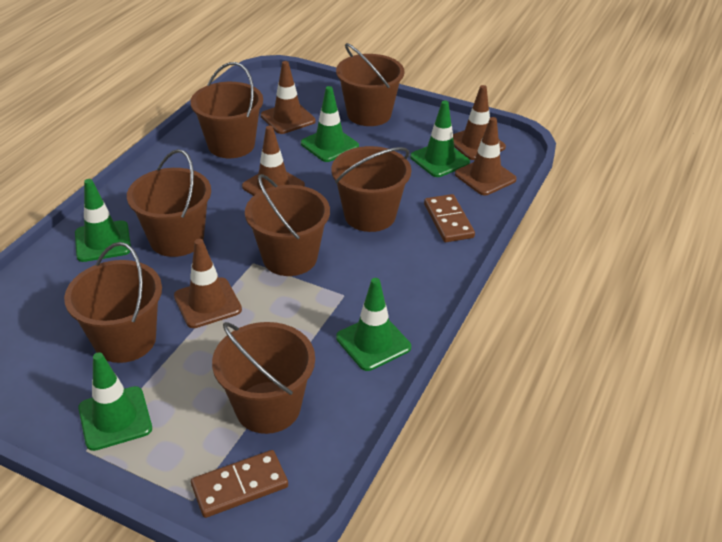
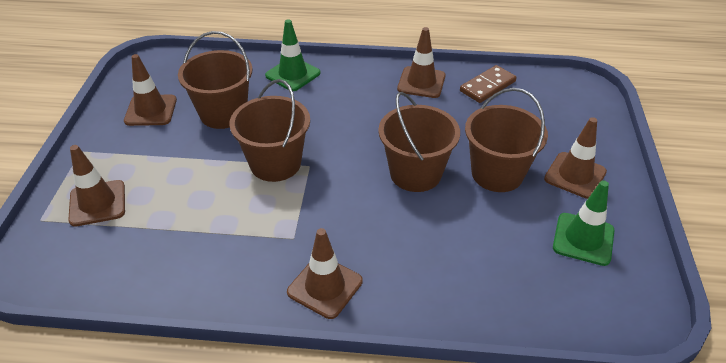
brown bucket: 7 -> 4
brown domino: 2 -> 1
green traffic cone: 5 -> 2

